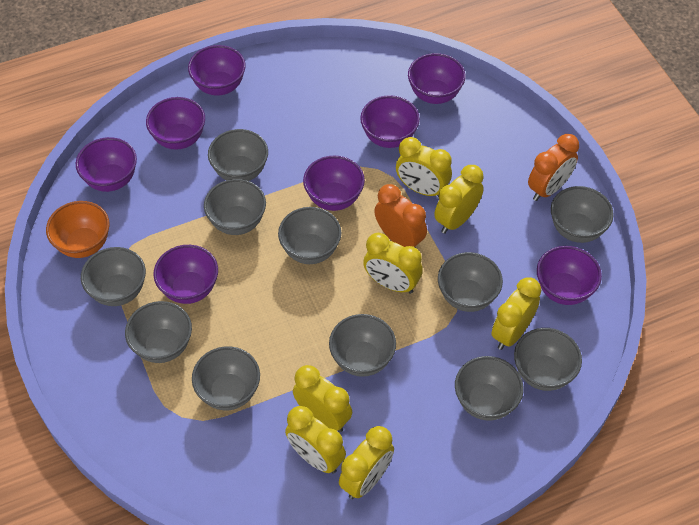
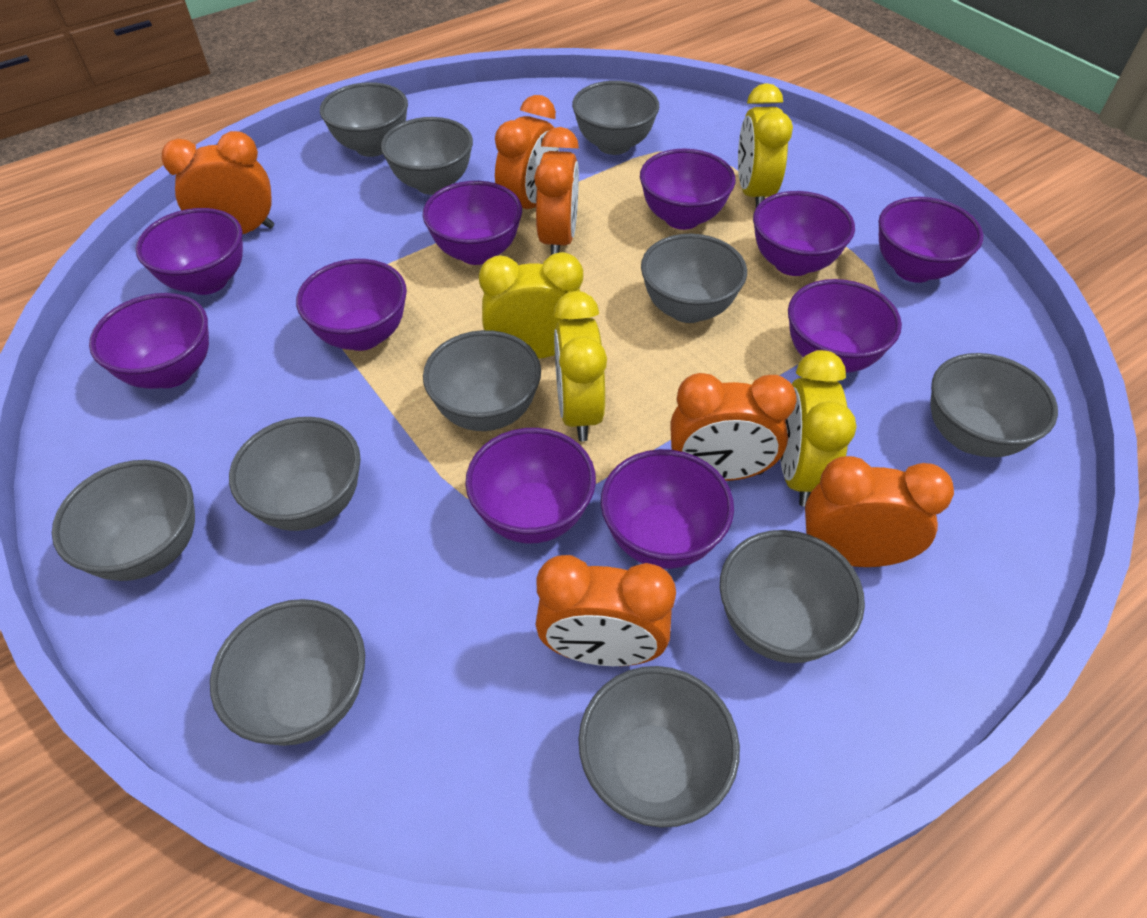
orange bowl: 1 -> 0
orange clock: 2 -> 6
purple bowl: 8 -> 10
yellow clock: 7 -> 4

